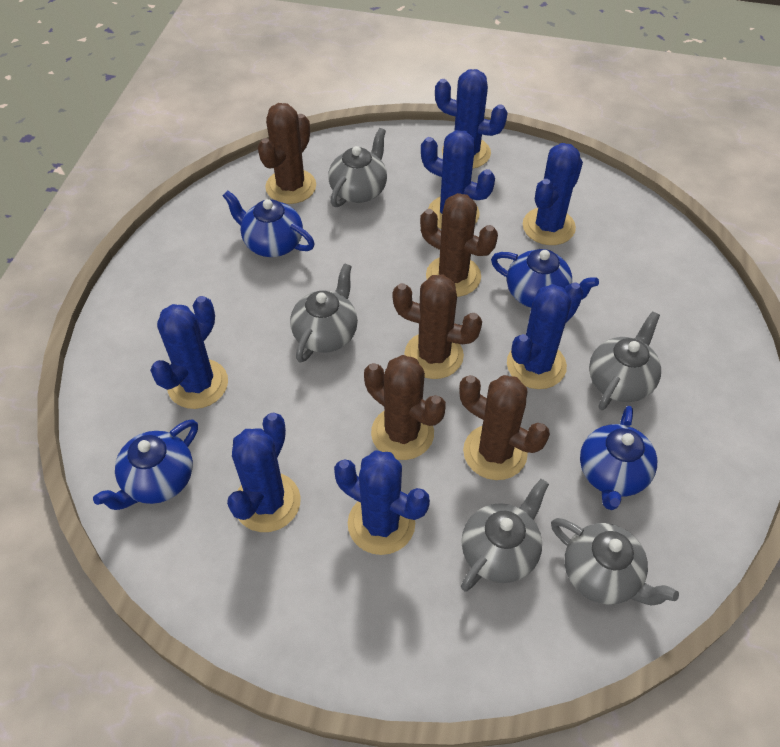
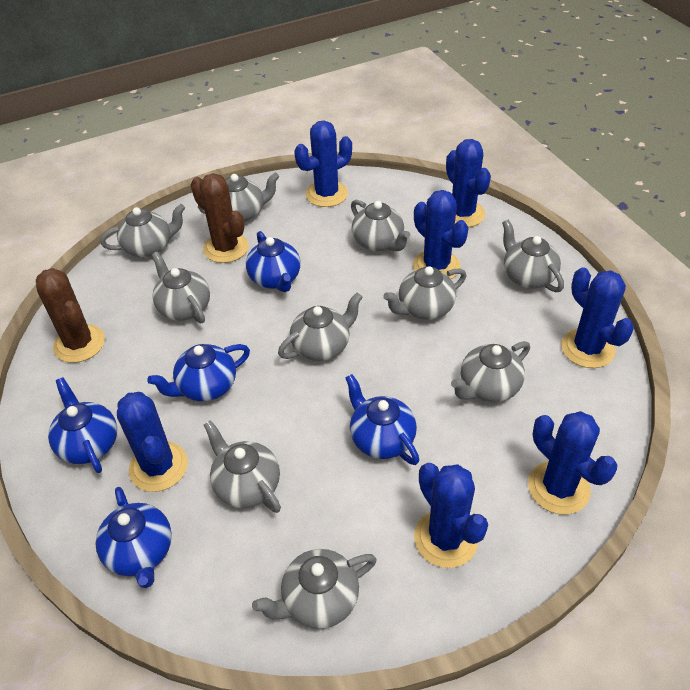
blue teapot: 4 -> 5
brown cactus: 5 -> 2
grey teapot: 5 -> 10

